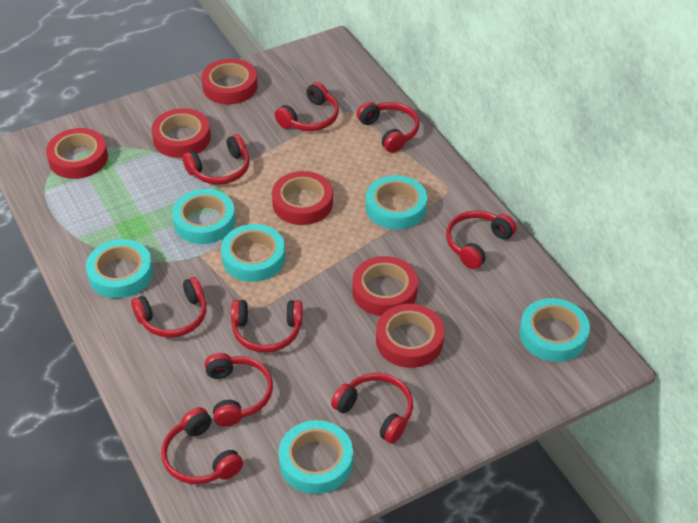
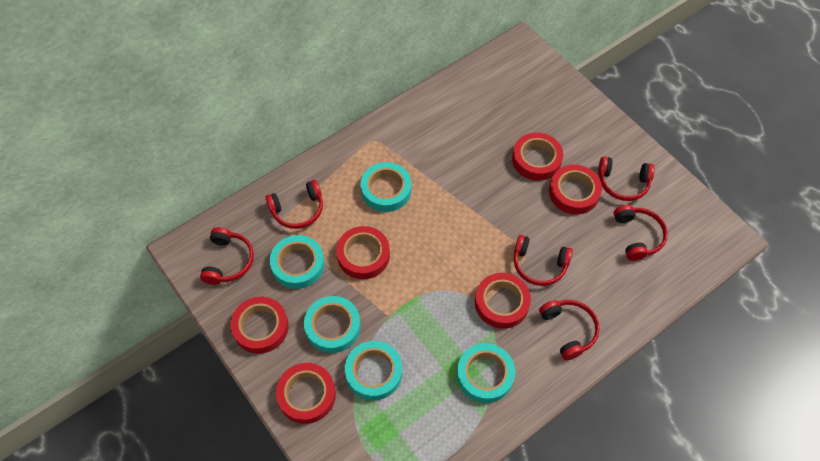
red headphones: 9 -> 6
turquoise tape: 6 -> 5

